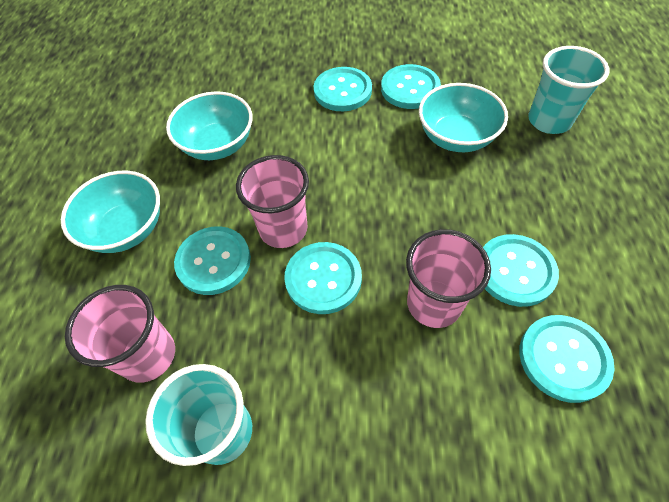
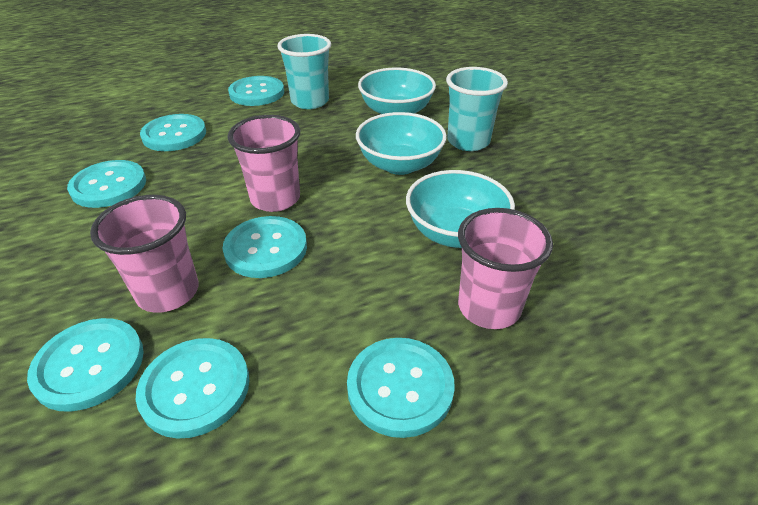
turquoise button: 6 -> 7

